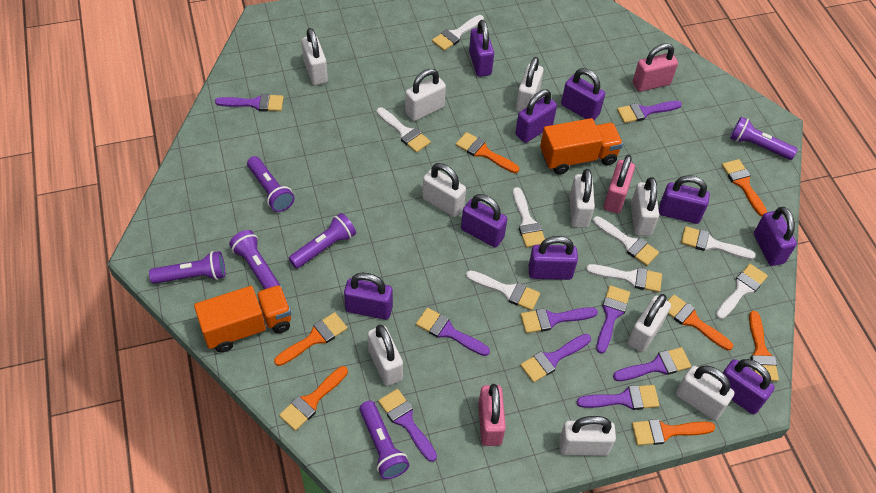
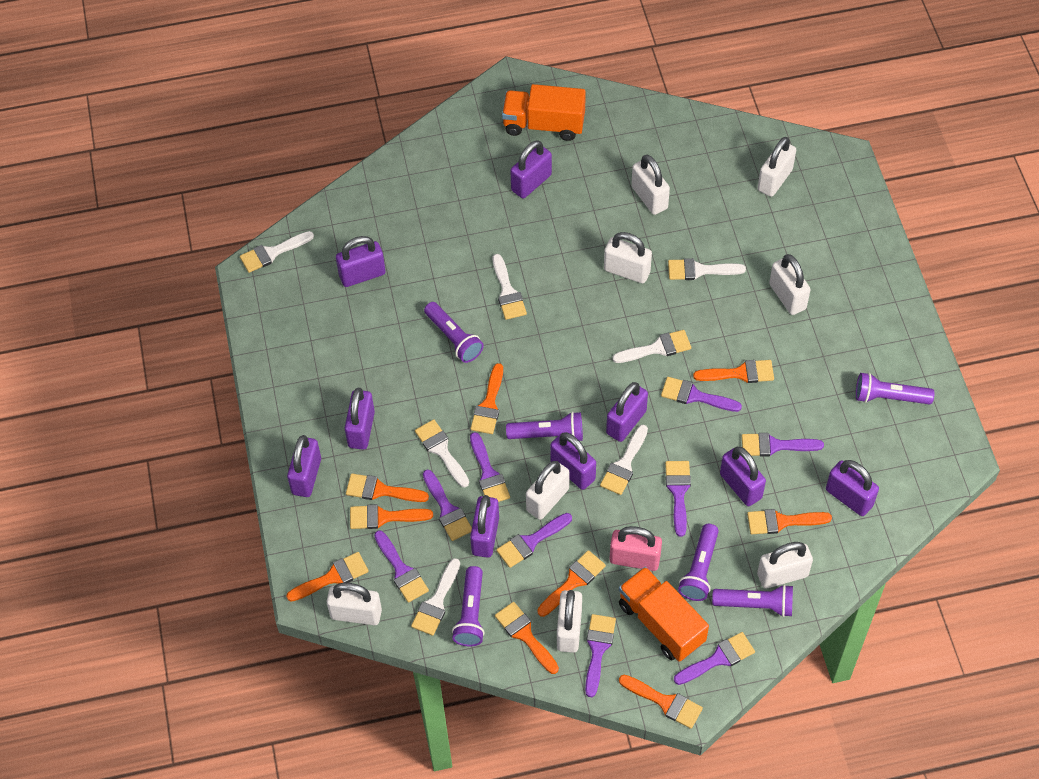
orange brush: 7 -> 9
pink padlock: 3 -> 1
white brush: 8 -> 7
white padlock: 10 -> 8

